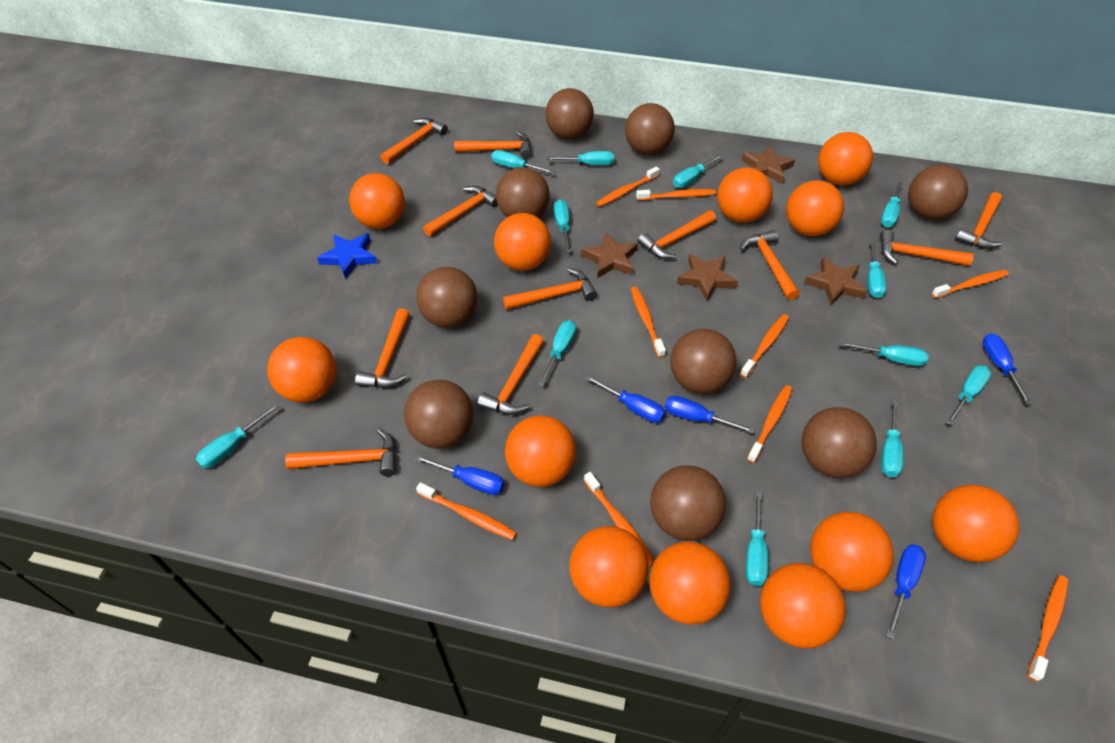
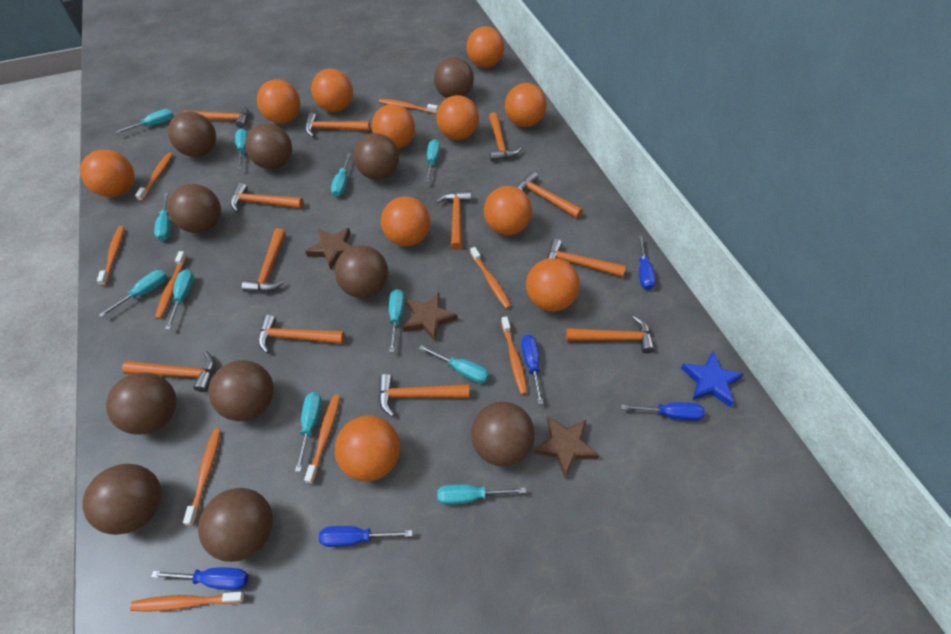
brown ball: 9 -> 11
brown star: 4 -> 3
orange ball: 12 -> 11
orange hammer: 11 -> 12
turquoise screwdriver: 12 -> 11

